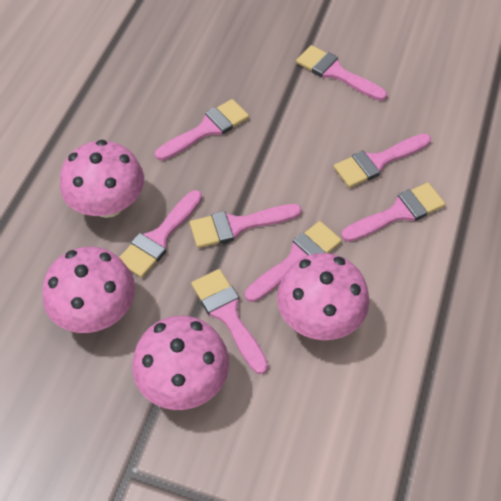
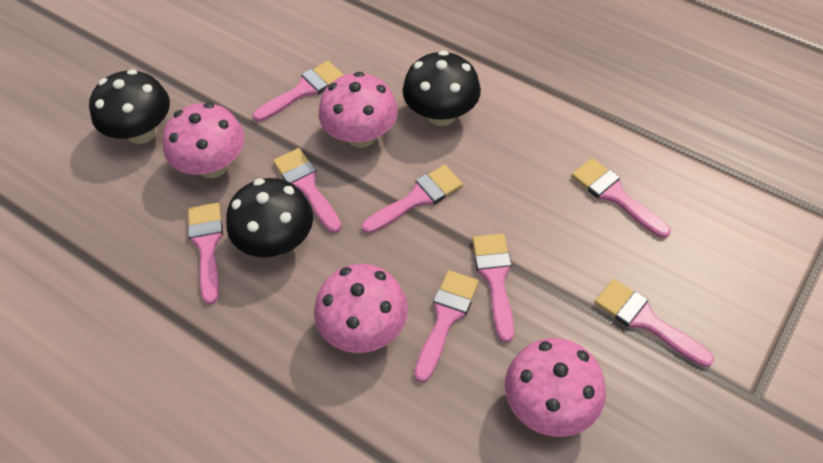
black mushroom: 0 -> 3

